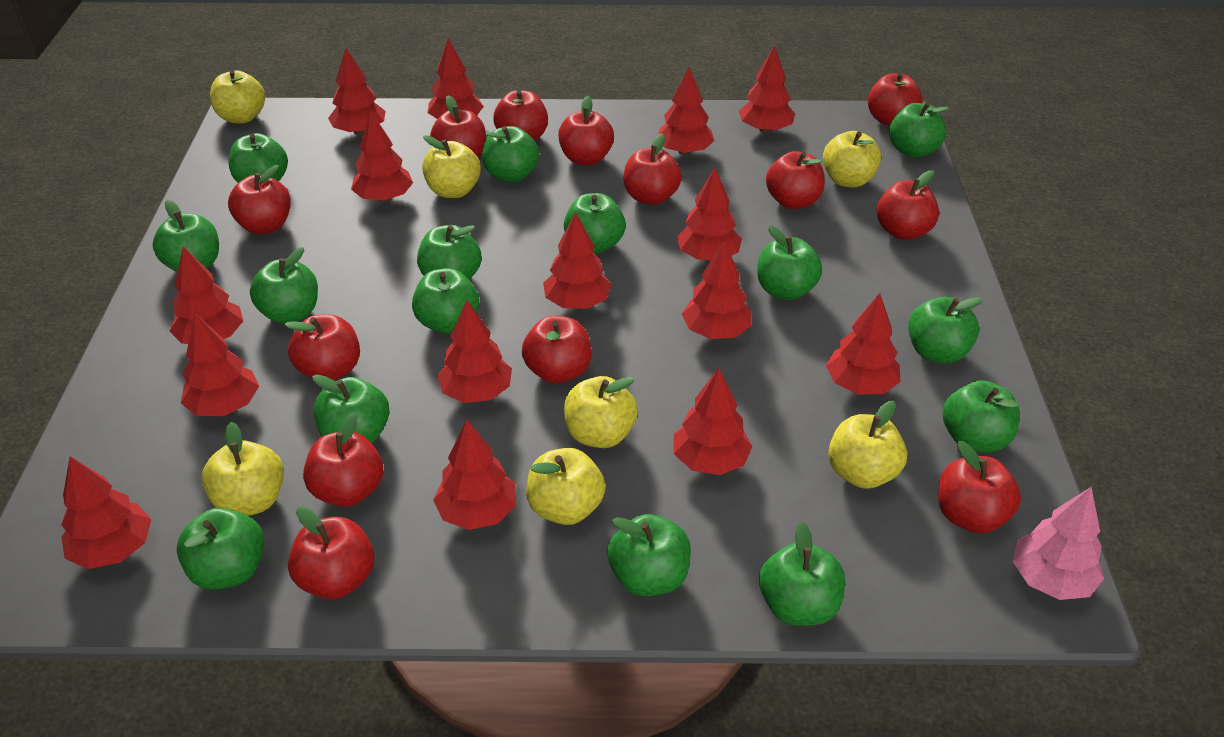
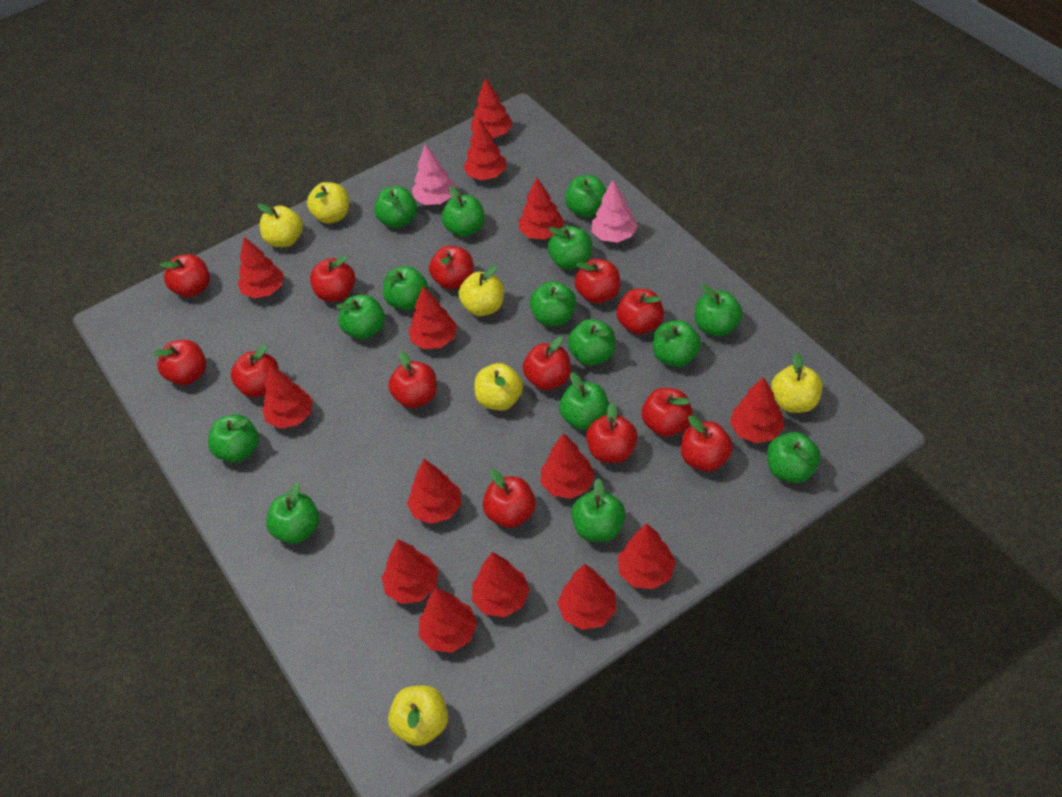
pink tree: 1 -> 2
red tree: 15 -> 14
yellow apple: 7 -> 6

